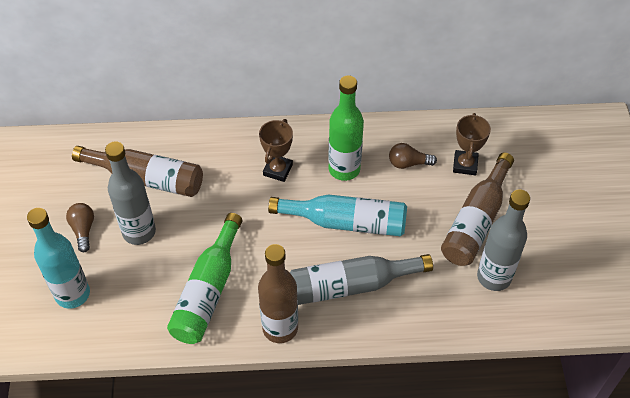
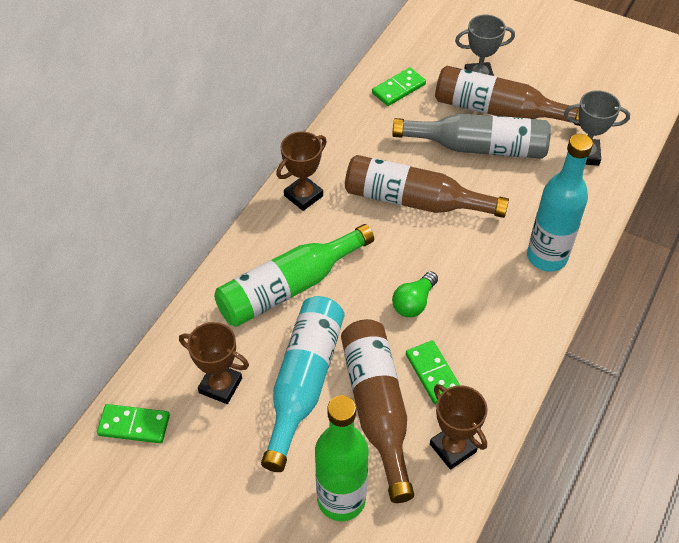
brown light bulb: 2 -> 0
brown trophy: 2 -> 3
green domino: 0 -> 3
green light bulb: 0 -> 1
grey bottle: 3 -> 1
grey trophy: 0 -> 2

